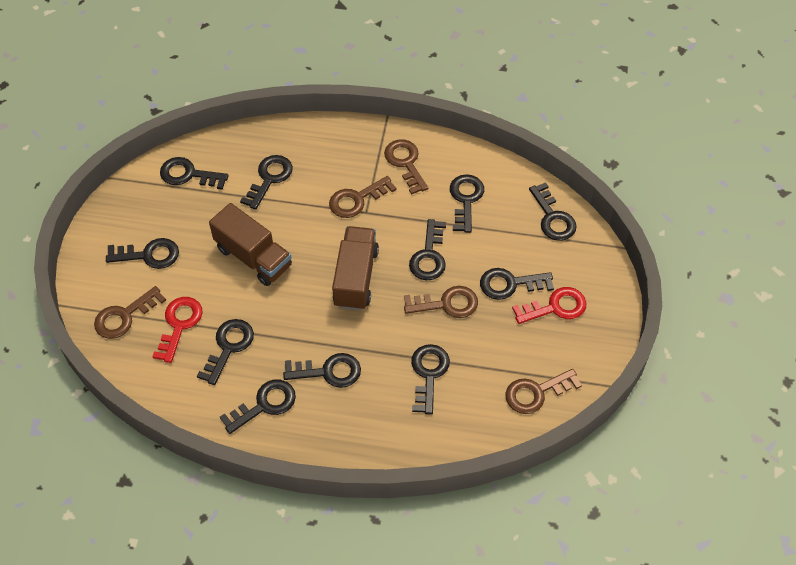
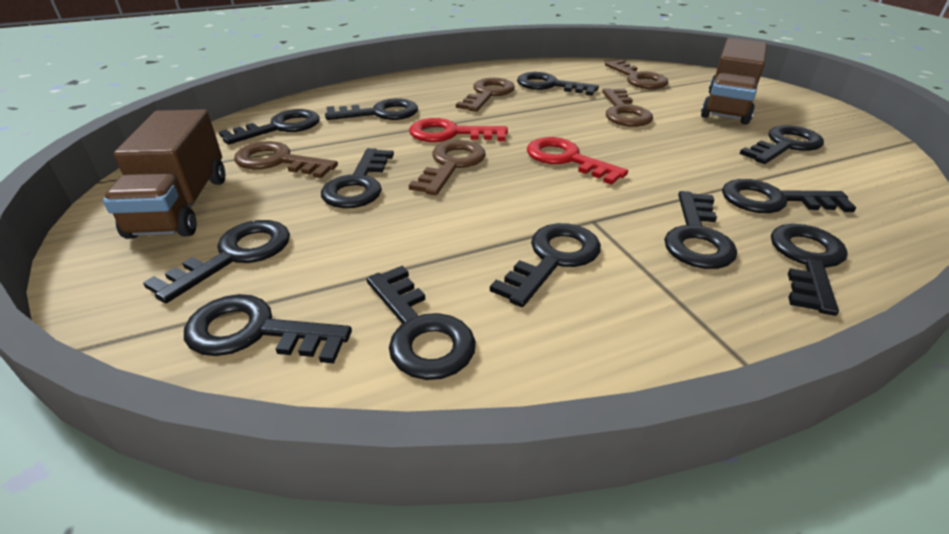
black key: 11 -> 12

